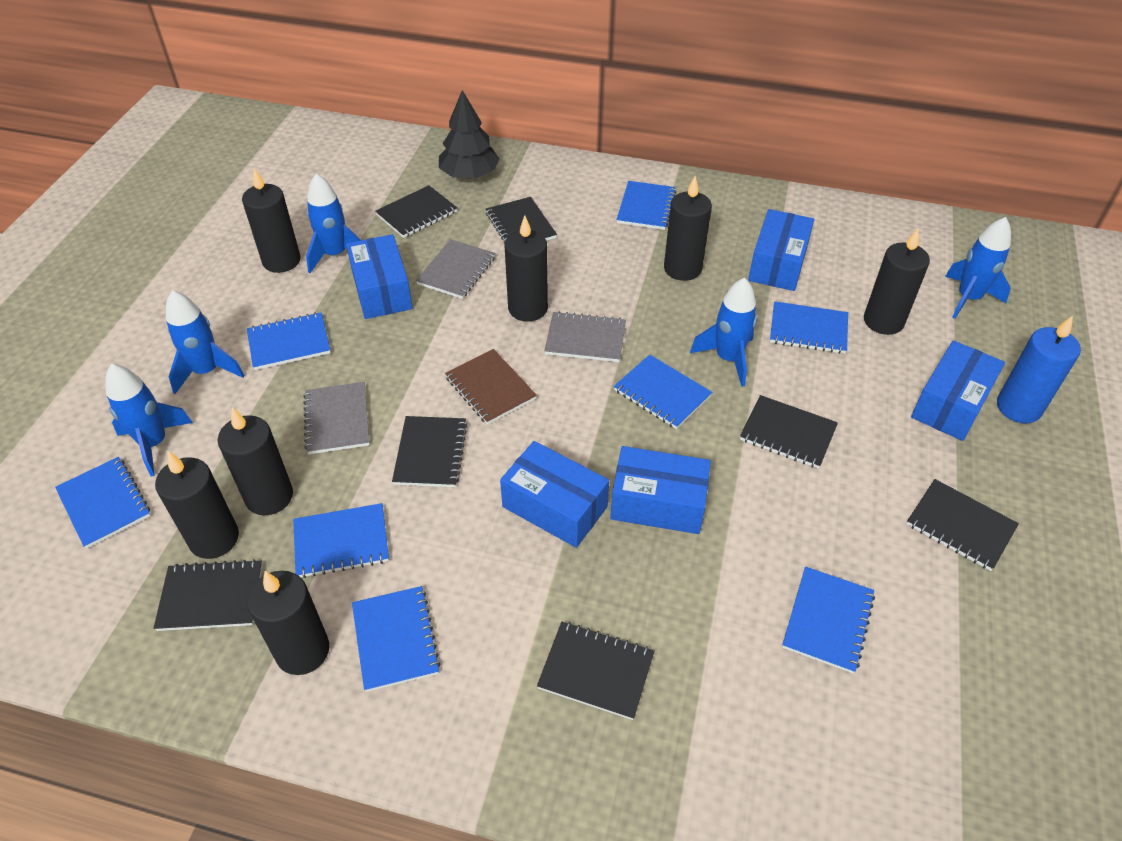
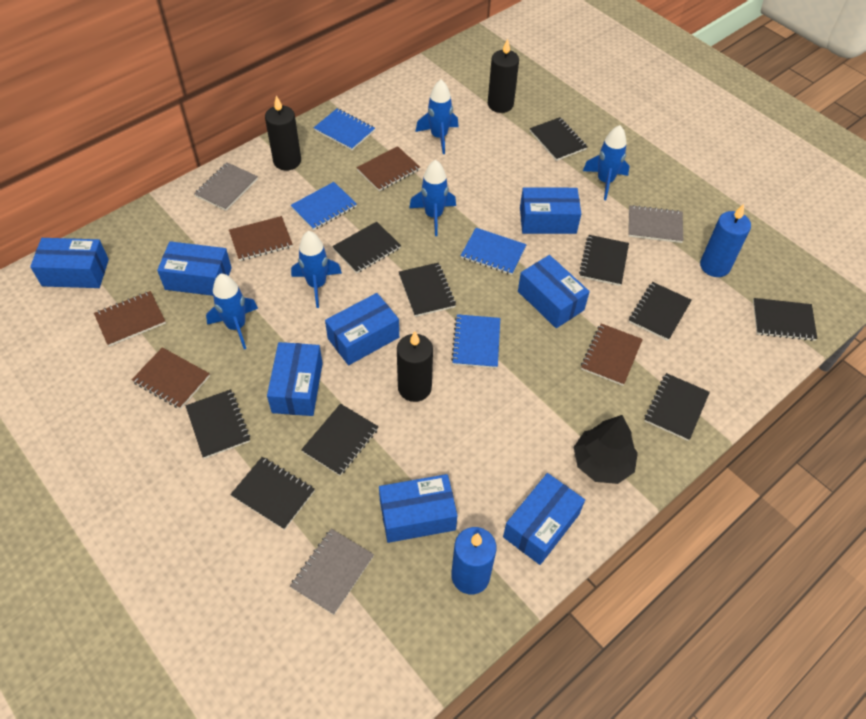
black candle: 7 -> 3
black notebook: 7 -> 10
blue box: 5 -> 8
blue candle: 1 -> 2
blue notebook: 8 -> 4
brown notebook: 1 -> 5

